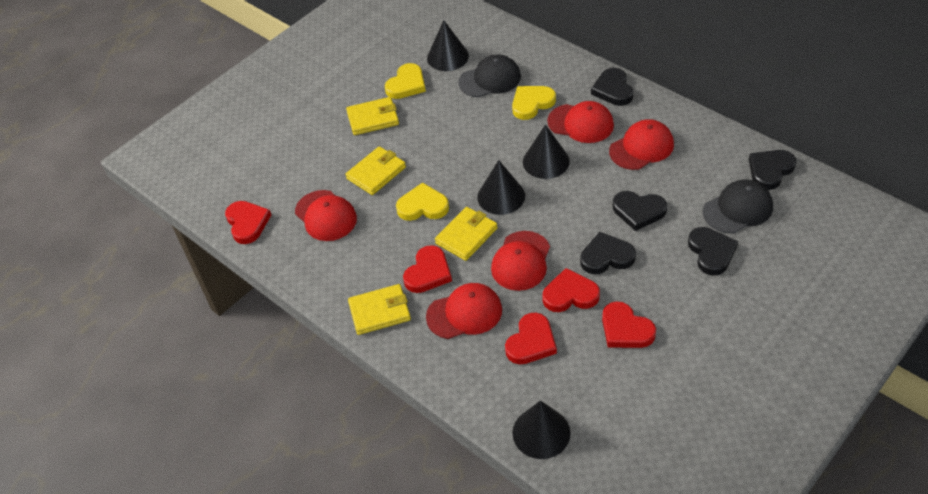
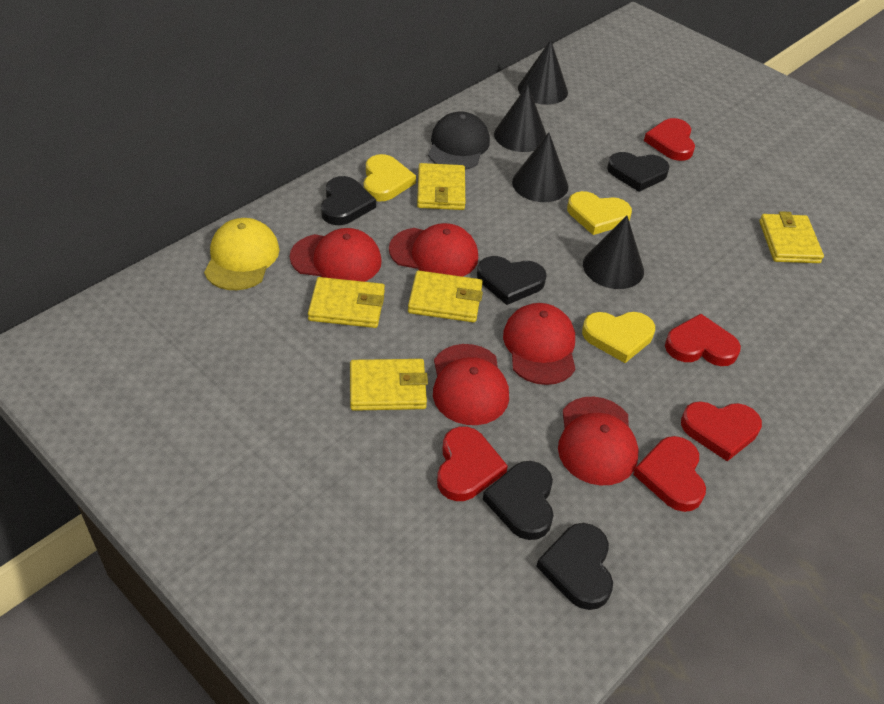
black cap: 2 -> 1
yellow cap: 0 -> 1
yellow wallet: 4 -> 5

